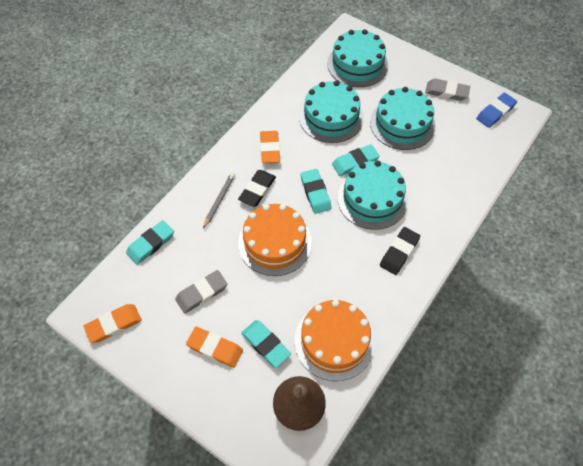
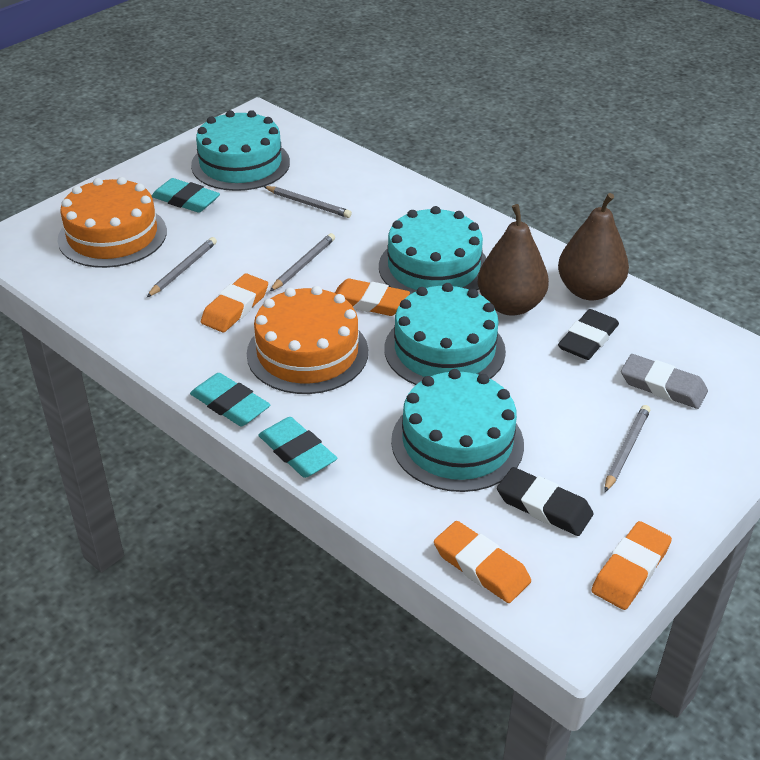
blue eraser: 1 -> 0
brown pear: 1 -> 2
grey eraser: 2 -> 1
grey pencil: 1 -> 4
orange eraser: 3 -> 4
turquoise eraser: 4 -> 3

